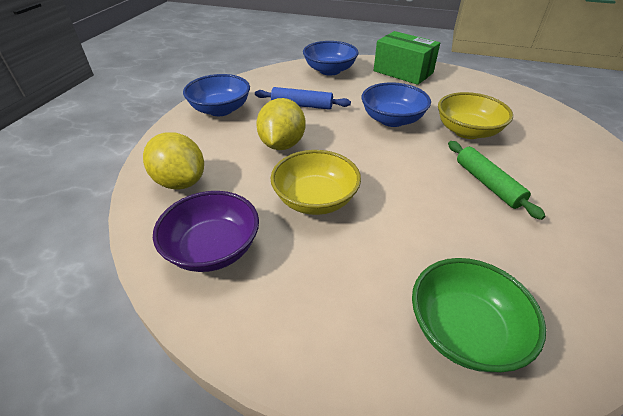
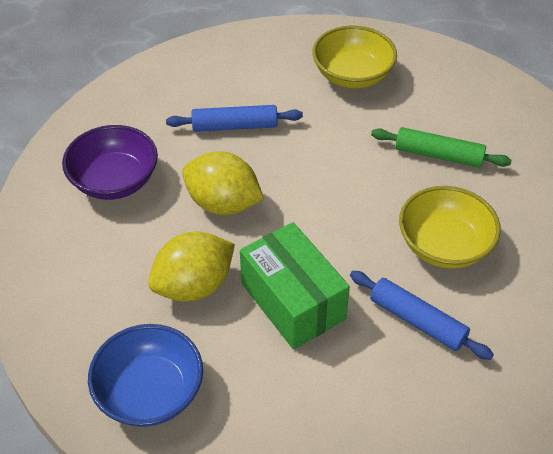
blue bowl: 3 -> 1
blue rolling pin: 1 -> 2
green bowl: 1 -> 0

